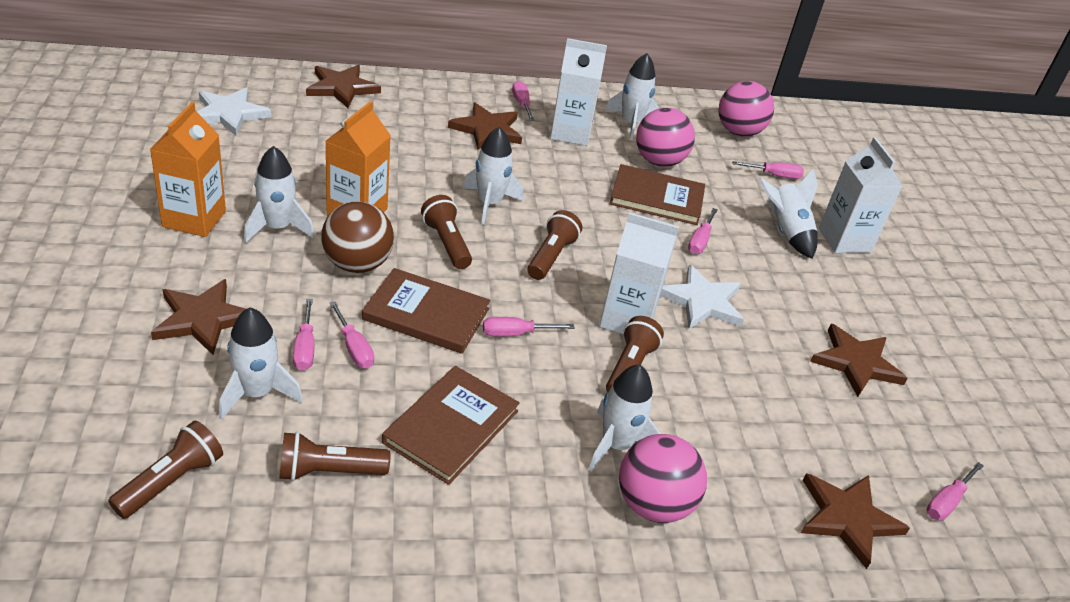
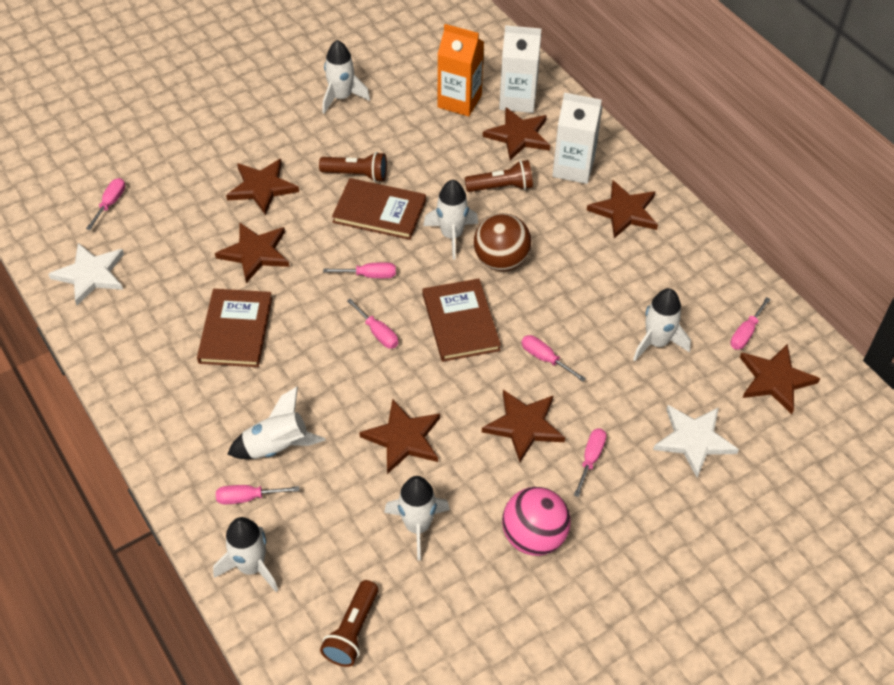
brown flashlight: 5 -> 3
brown star: 5 -> 7
orange carton: 2 -> 1
pink ball: 3 -> 1
white carton: 3 -> 2

